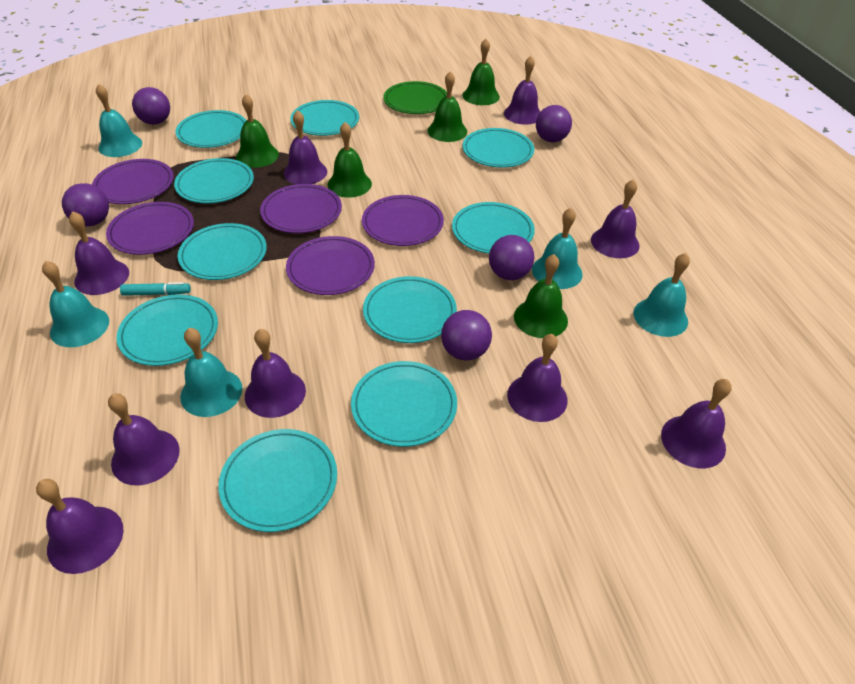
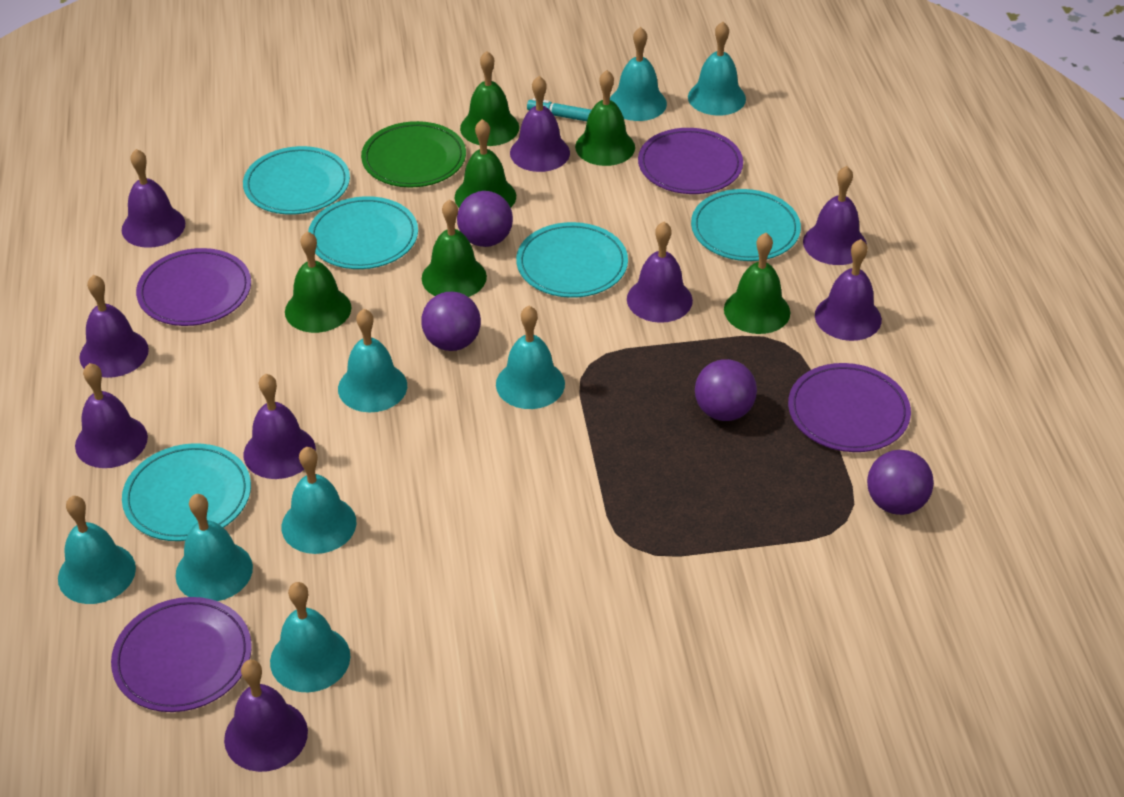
green bell: 5 -> 6
purple ball: 5 -> 4
purple plate: 5 -> 4
turquoise bell: 5 -> 8
turquoise plate: 10 -> 5

